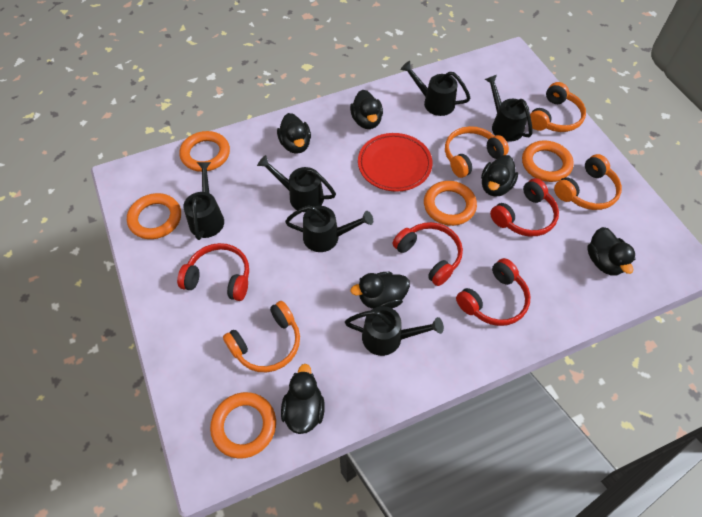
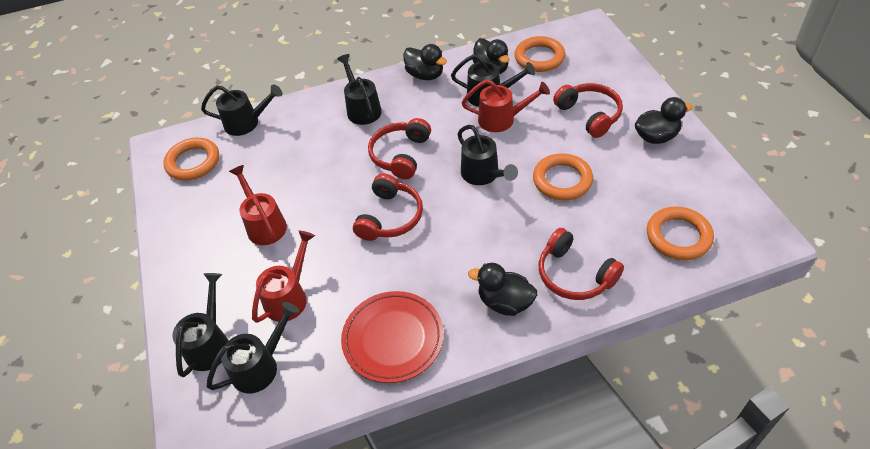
black duck: 6 -> 4
orange headphones: 4 -> 0
orange ring: 5 -> 4
red watering can: 0 -> 3

